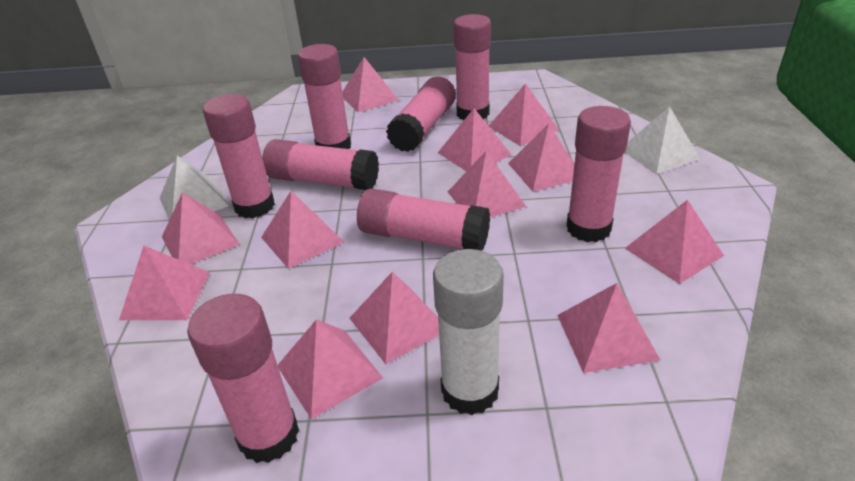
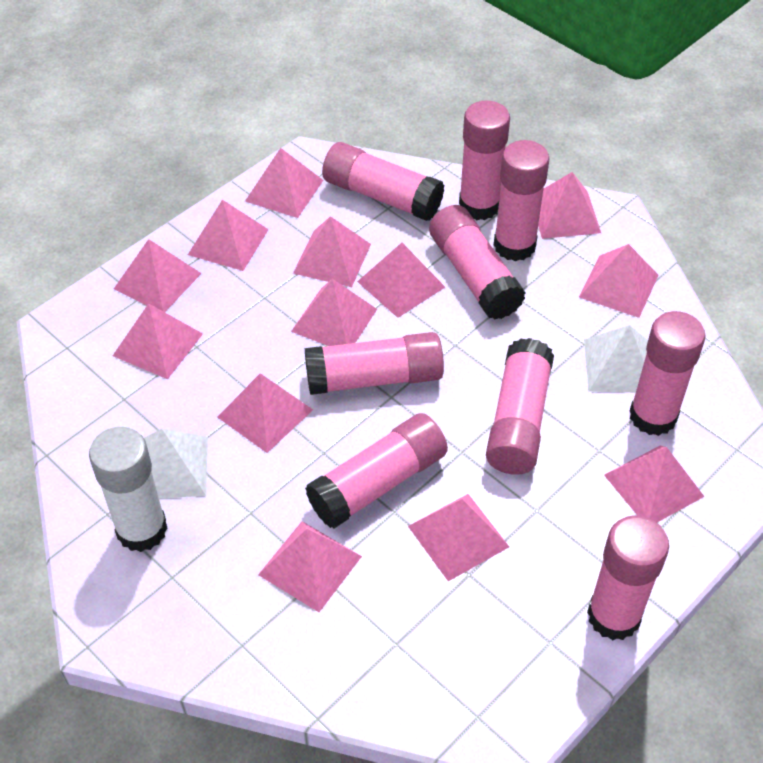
pink glue stick: 8 -> 9
pink pyramid: 12 -> 13

